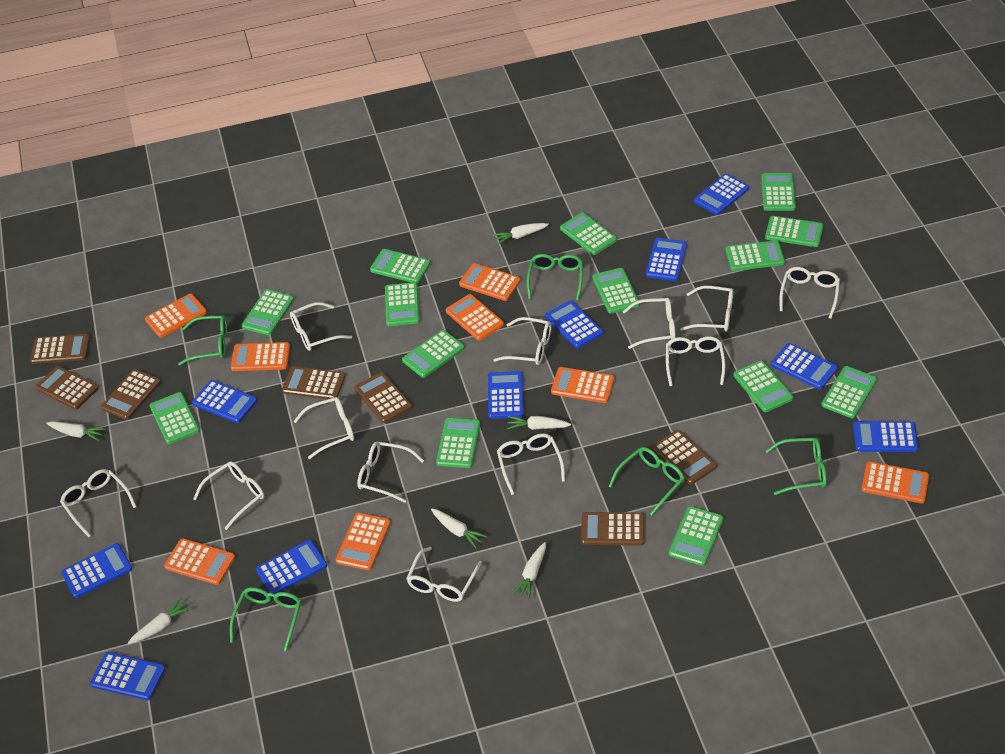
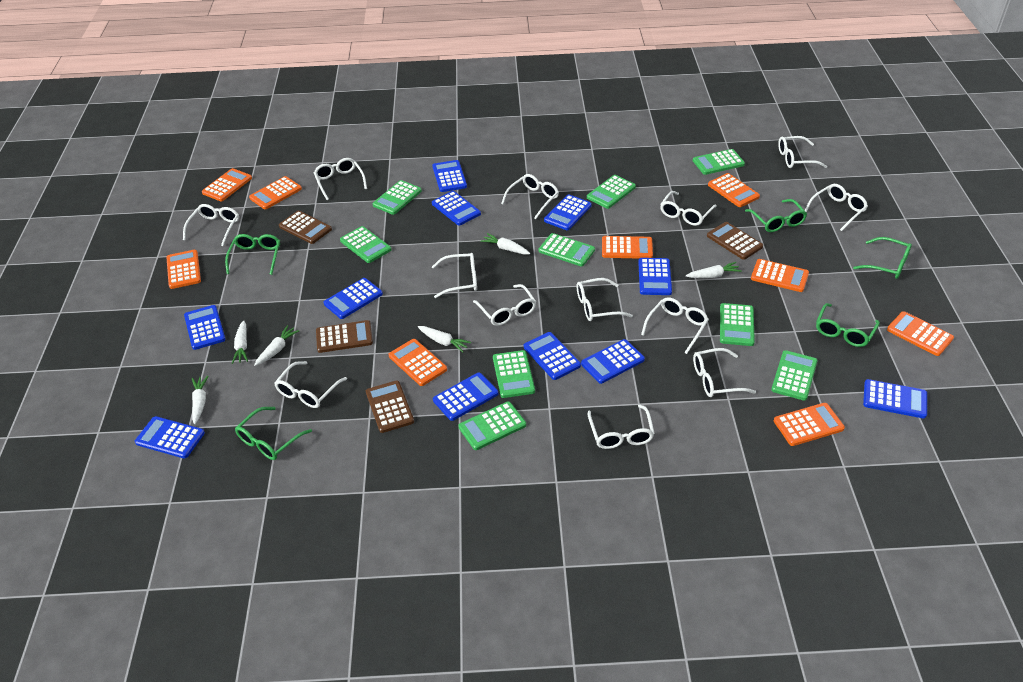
blue calculator: 10 -> 11
brown calculator: 7 -> 4
green calculator: 14 -> 9
orange calculator: 8 -> 9
white glasses: 12 -> 13

